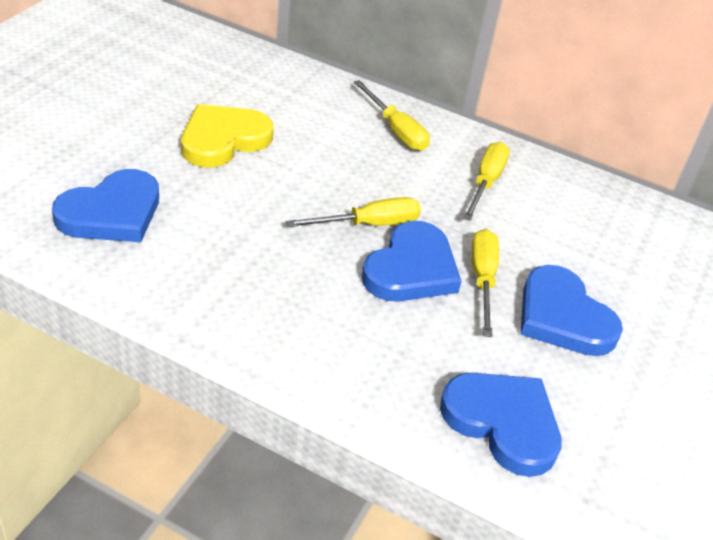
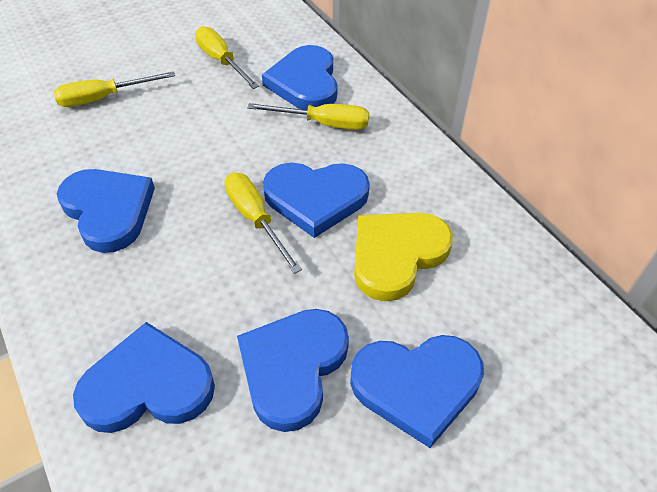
blue heart: 4 -> 6

